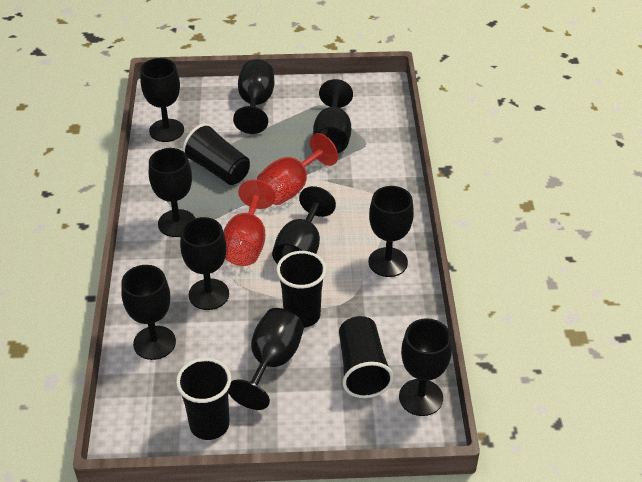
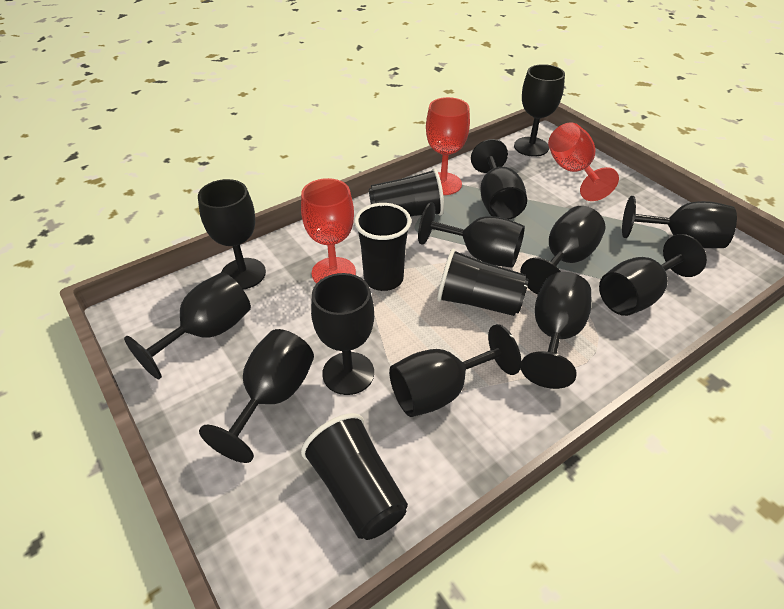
black goblet: 10 -> 12
red goblet: 2 -> 3

